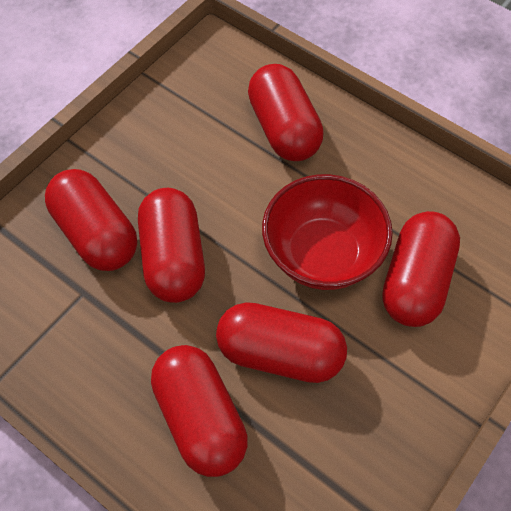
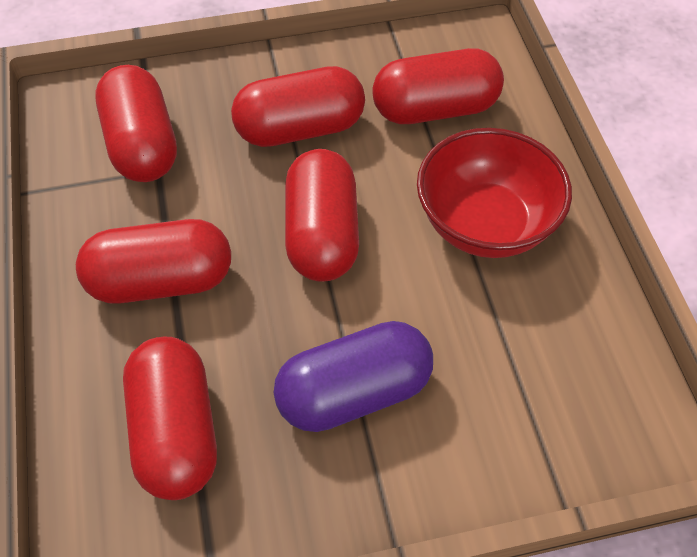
purple capsule: 0 -> 1

